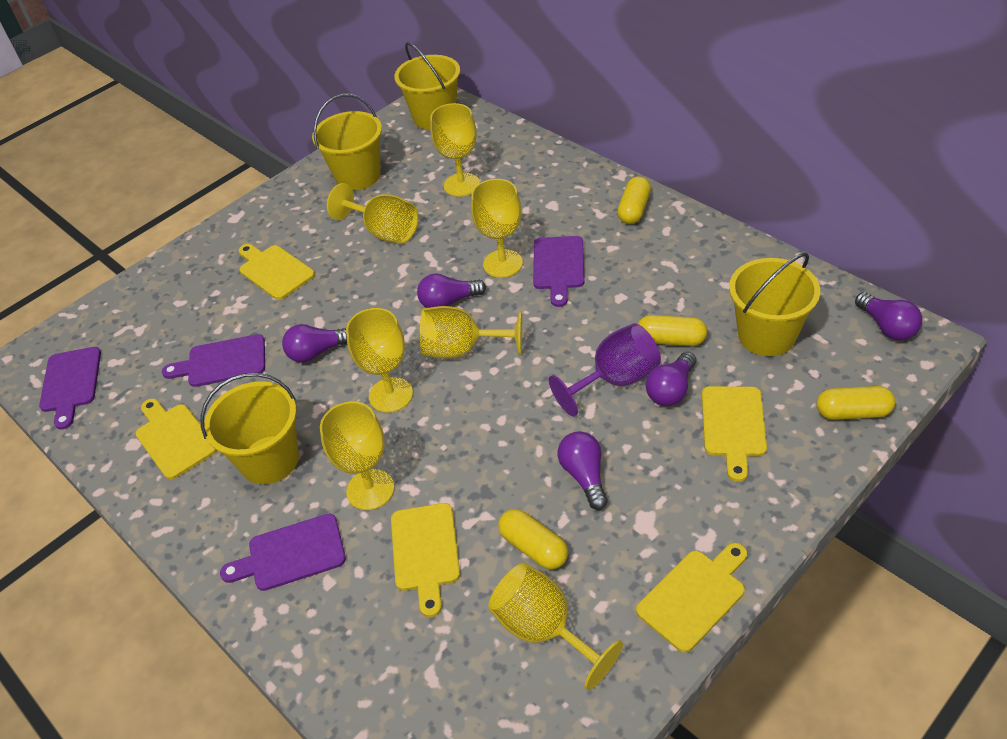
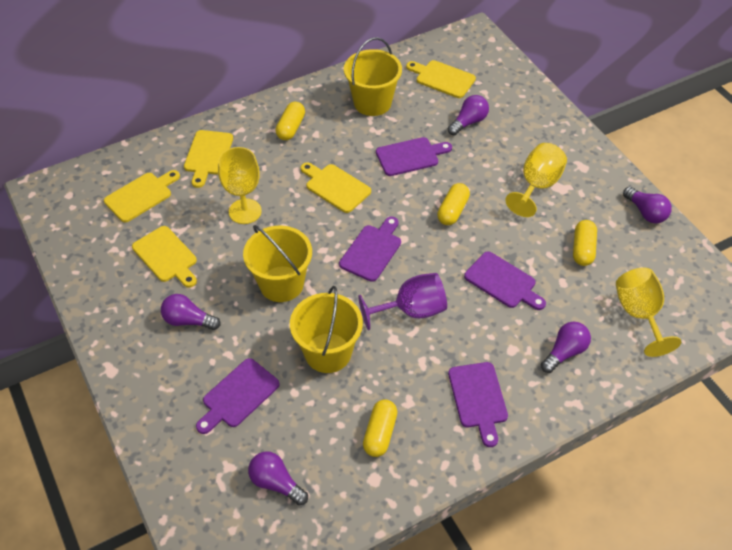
purple cutting board: 4 -> 5
yellow bucket: 4 -> 3
yellow goblet: 7 -> 3

